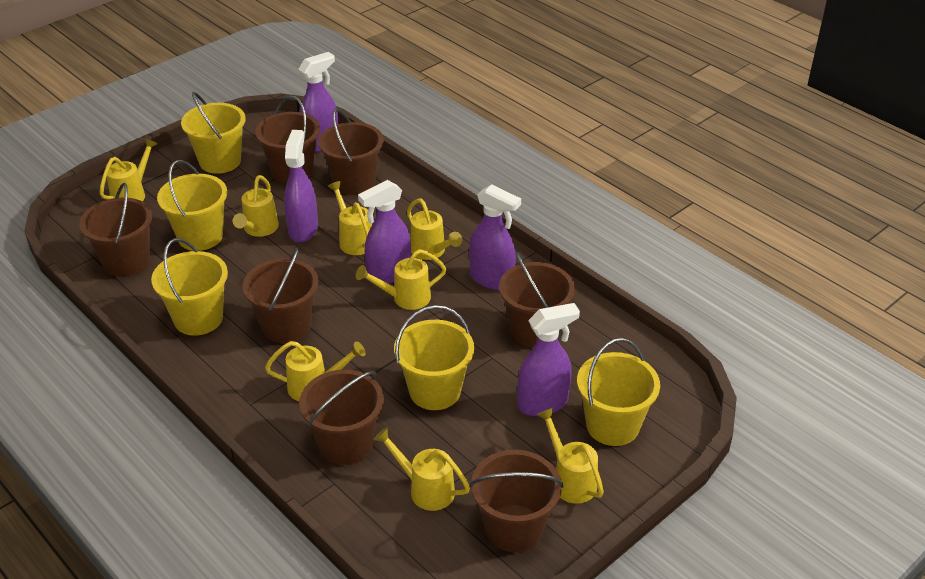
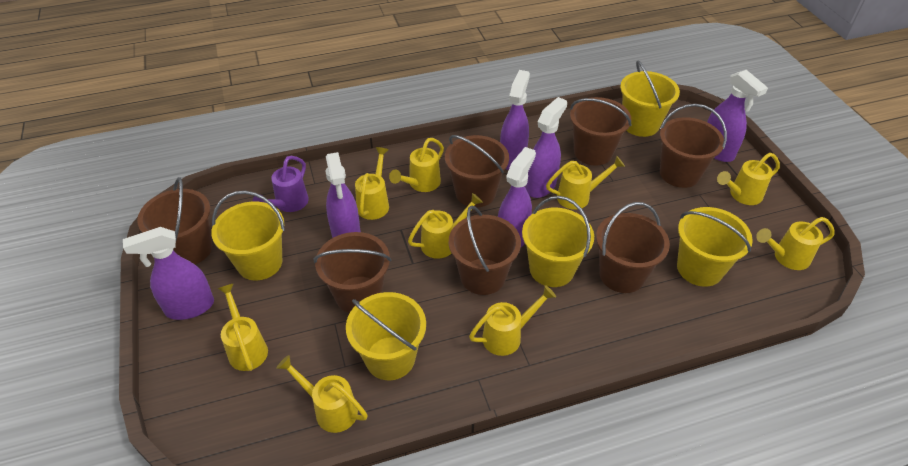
purple spray bottle: 5 -> 6
purple watering can: 0 -> 1
yellow watering can: 8 -> 9

